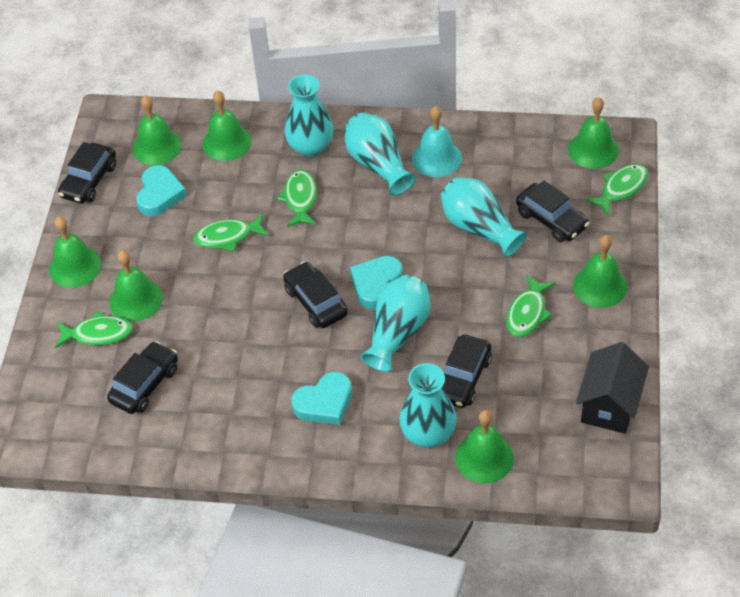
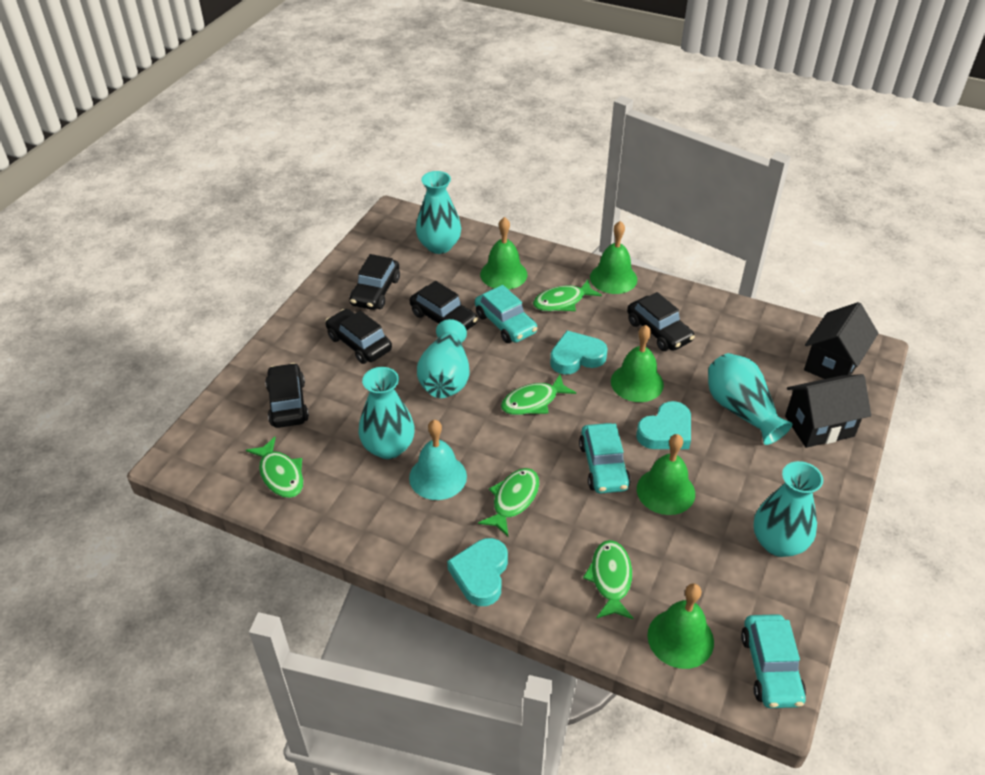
black house: 1 -> 2
green bell: 7 -> 5
turquoise car: 0 -> 3

